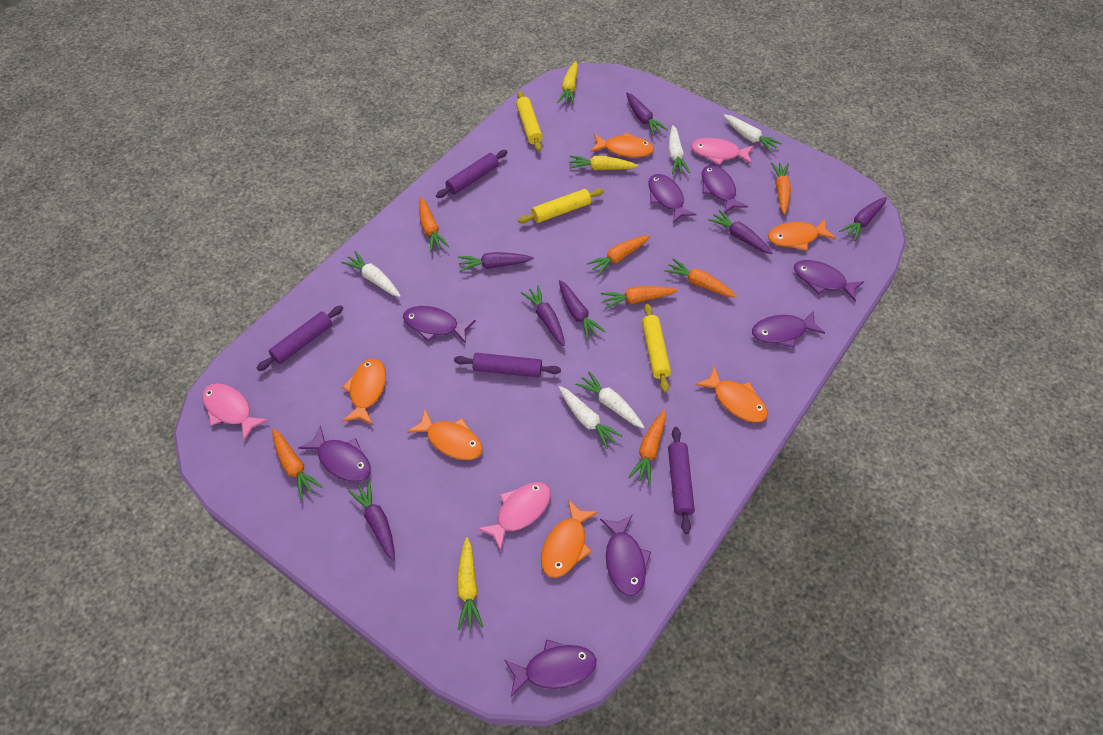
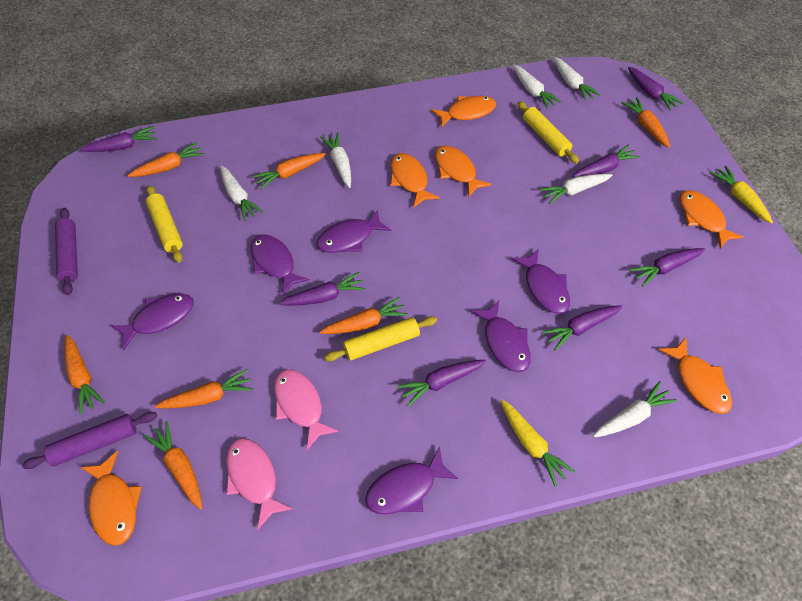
pink fish: 3 -> 2
purple fish: 8 -> 6
purple rolling pin: 4 -> 2
white carrot: 5 -> 6
yellow carrot: 3 -> 2

